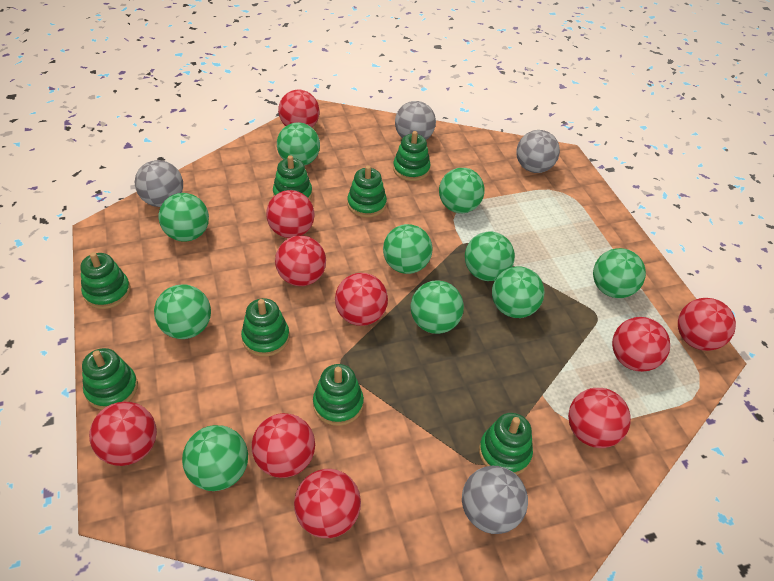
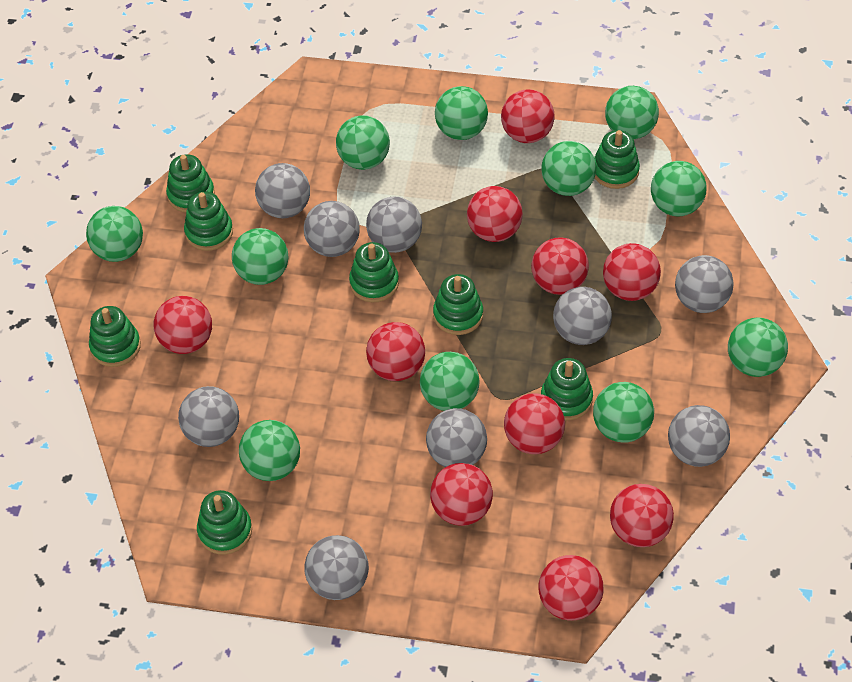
green ball: 10 -> 11
grey ball: 4 -> 9

